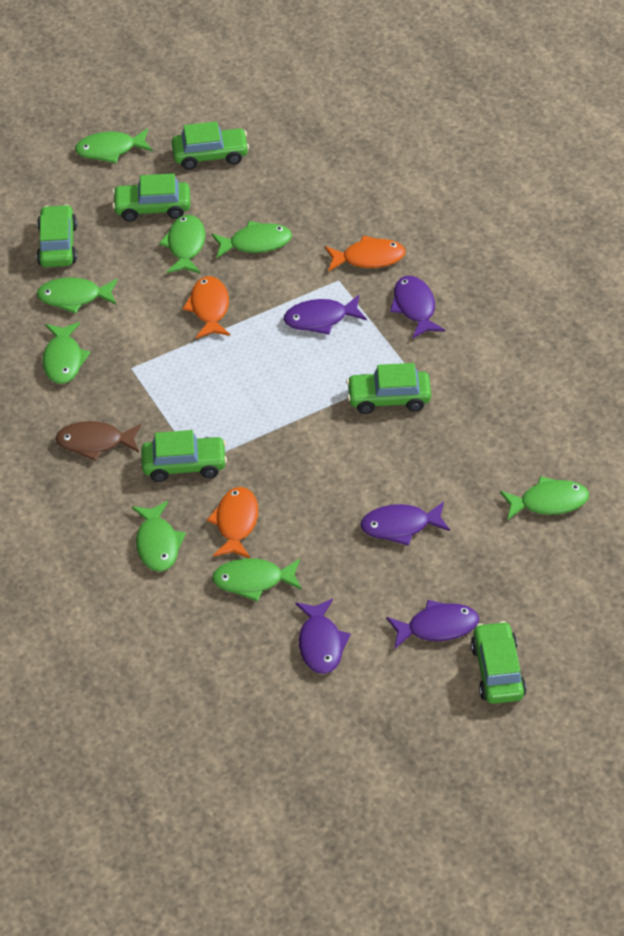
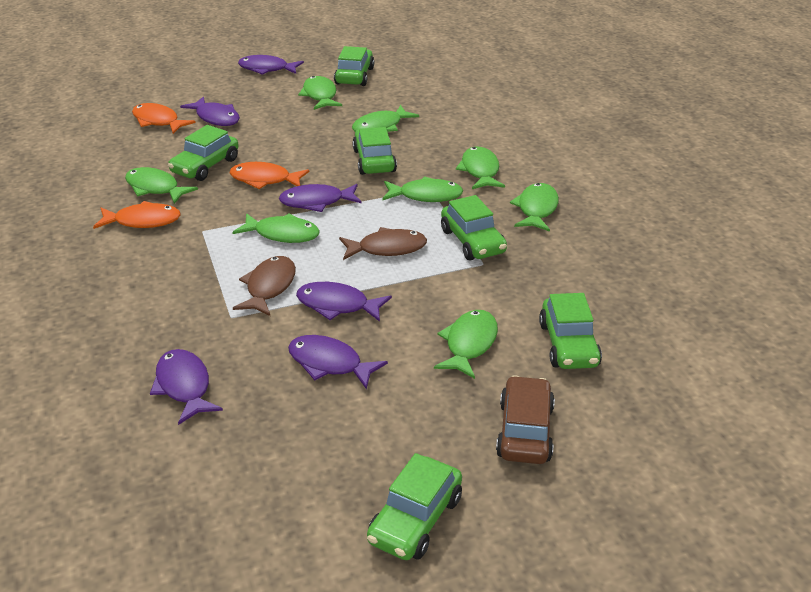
brown car: 0 -> 1
brown fish: 1 -> 2
purple fish: 5 -> 6

